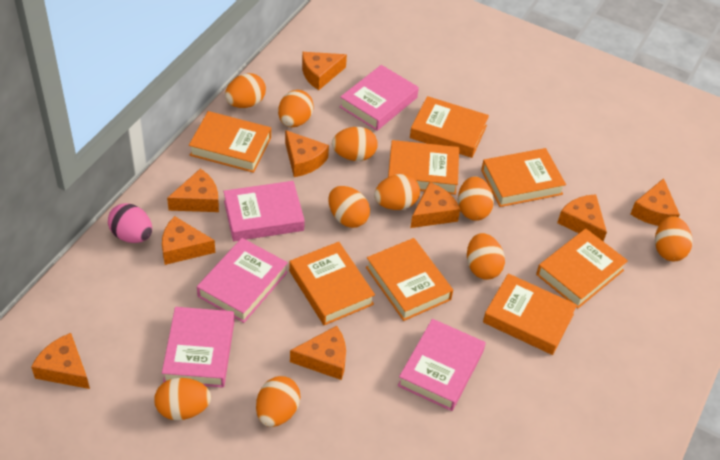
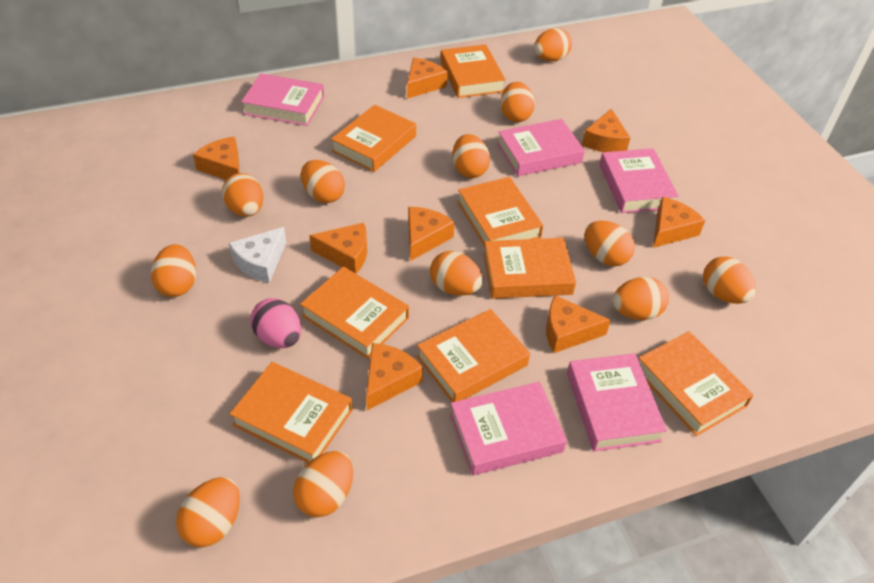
orange cheese: 9 -> 8
orange egg: 10 -> 12
white cheese: 0 -> 1

